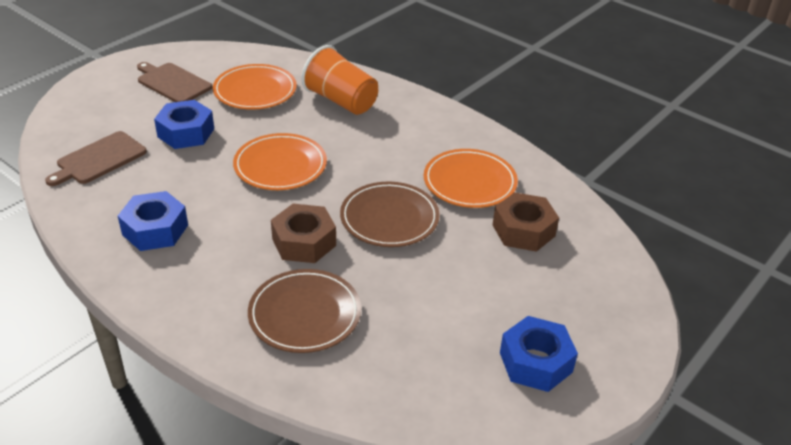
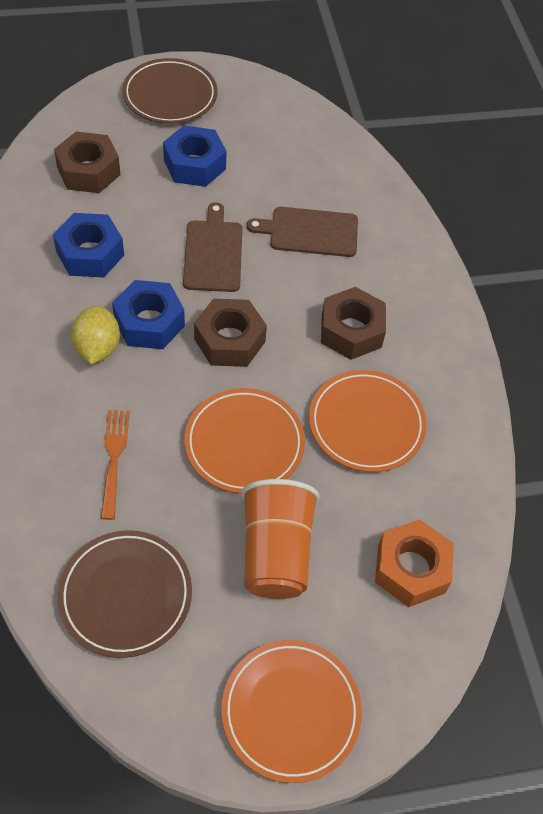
brown nut: 2 -> 3
orange fork: 0 -> 1
orange nut: 0 -> 1
yellow lemon: 0 -> 1

